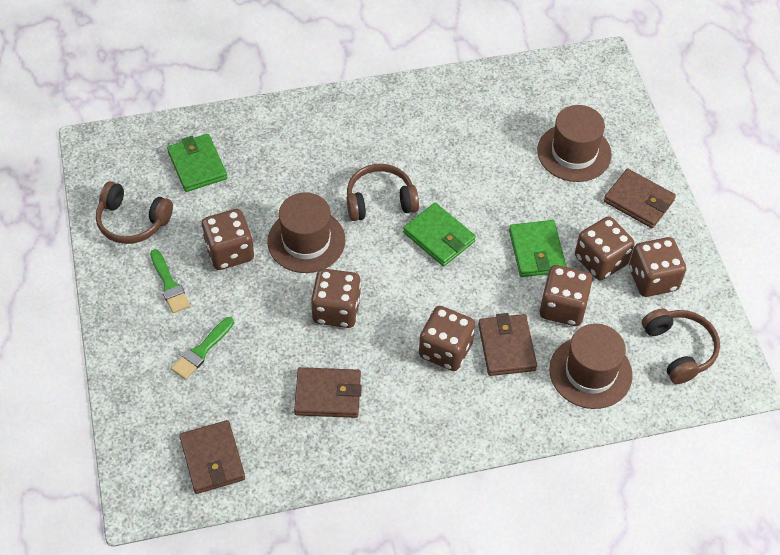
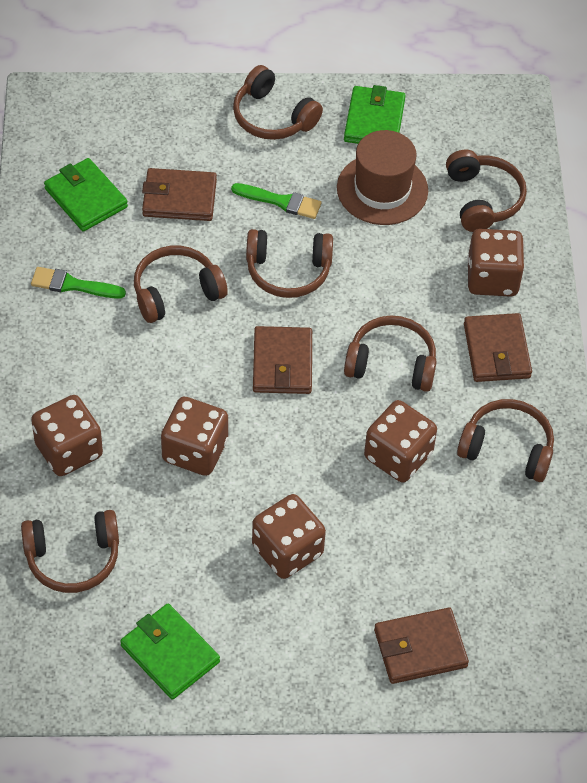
brown dice: 6 -> 5
brown hat: 3 -> 1
brown headphones: 3 -> 7

